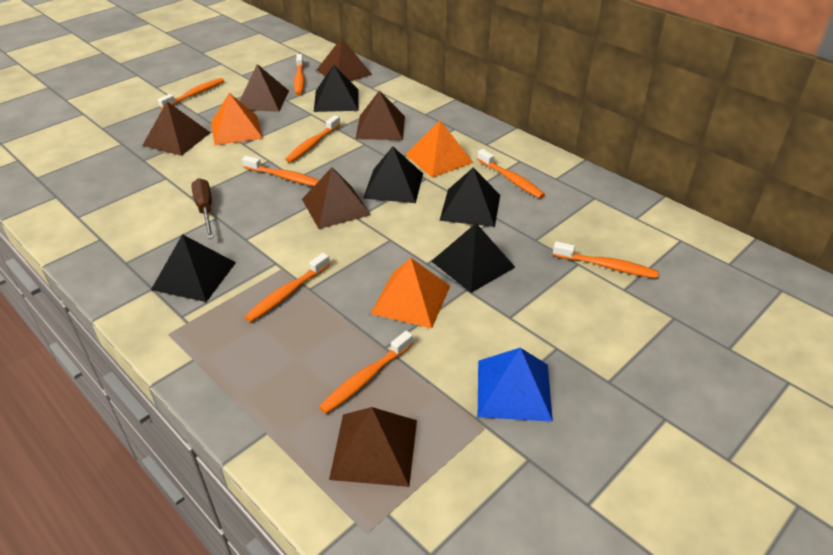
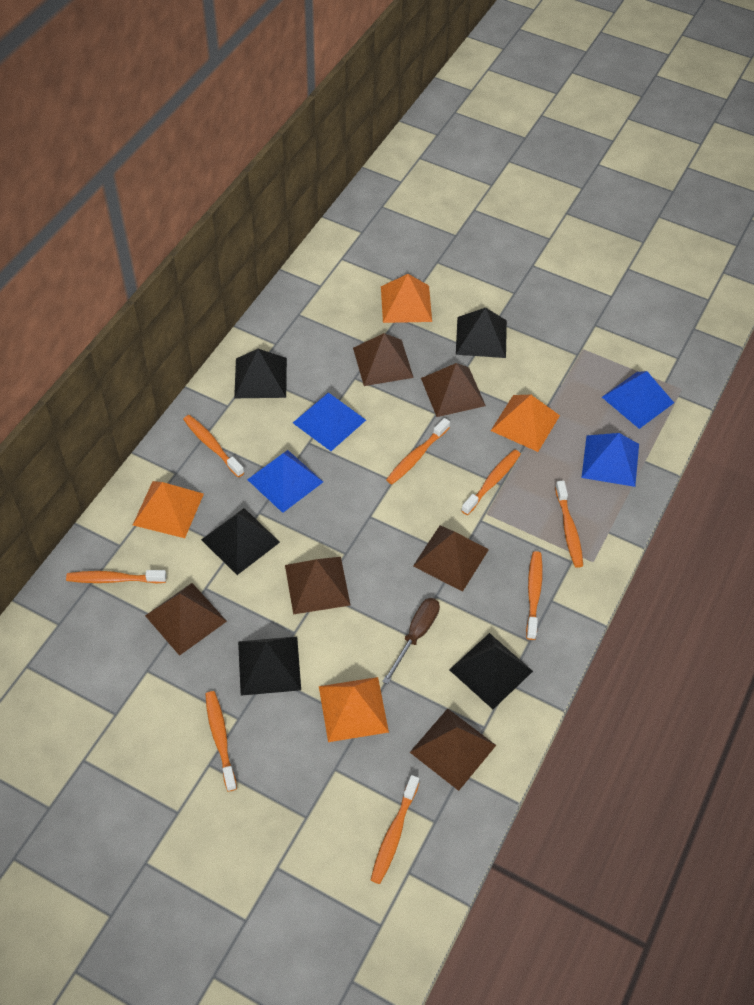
blue pyramid: 1 -> 4
orange pyramid: 3 -> 4

